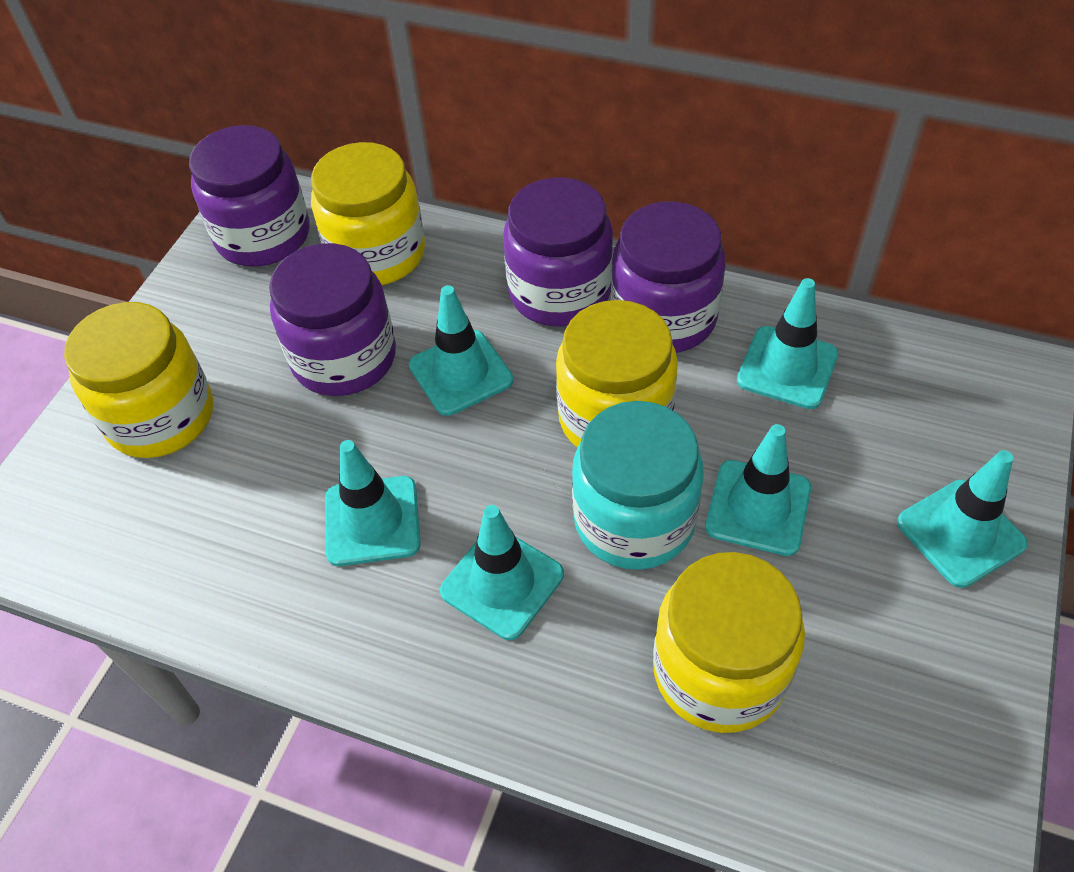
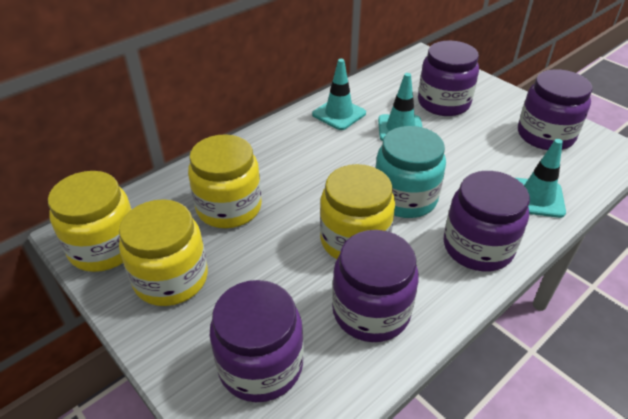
purple jar: 4 -> 5
turquoise traffic cone: 6 -> 3

